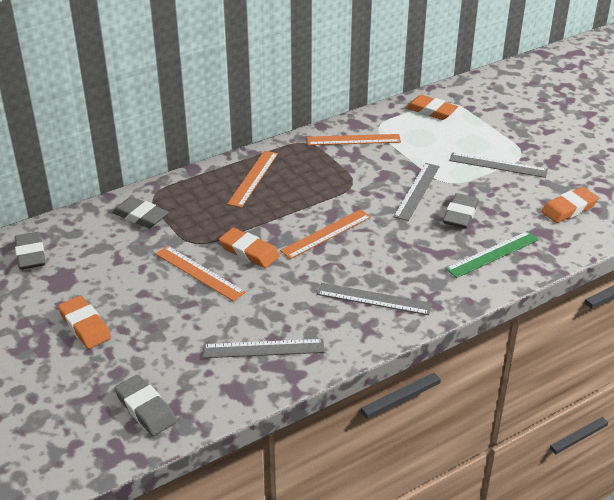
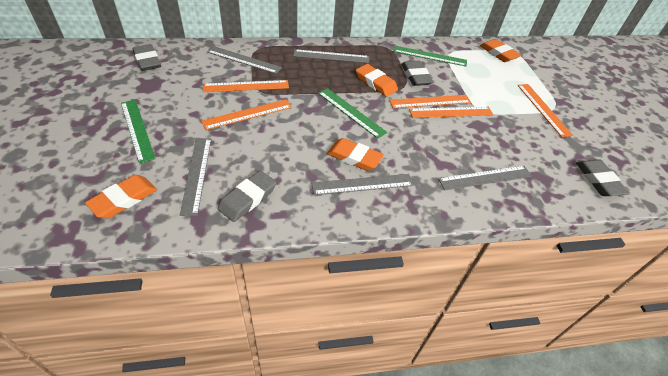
green ruler: 1 -> 3
grey ruler: 4 -> 5
orange ruler: 4 -> 5

